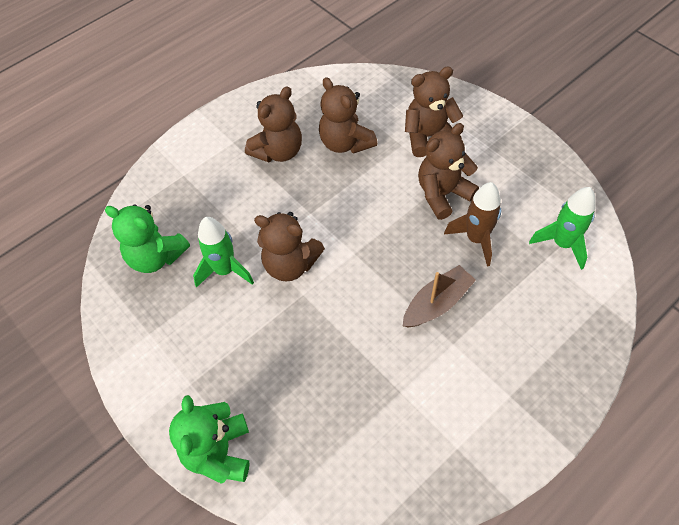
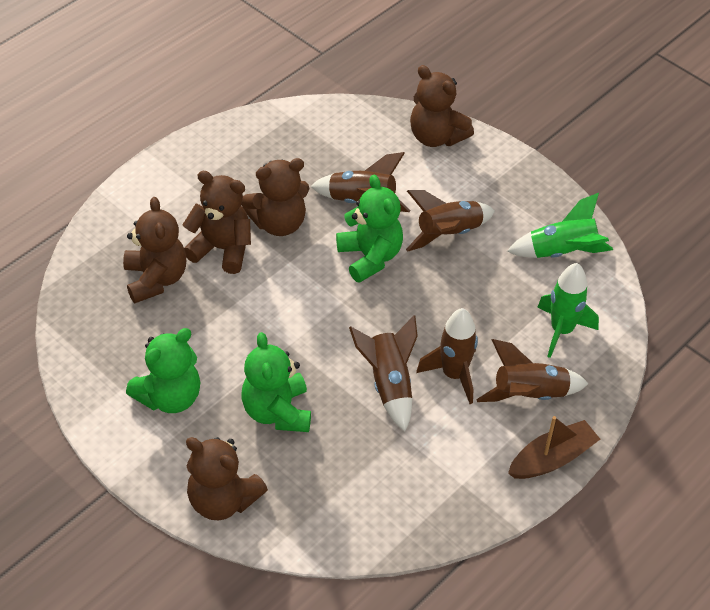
brown rocket: 1 -> 5
green teddy bear: 2 -> 3

